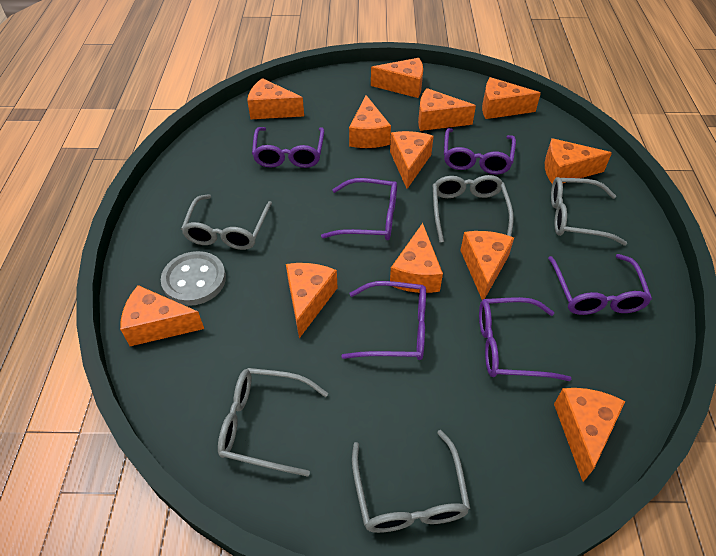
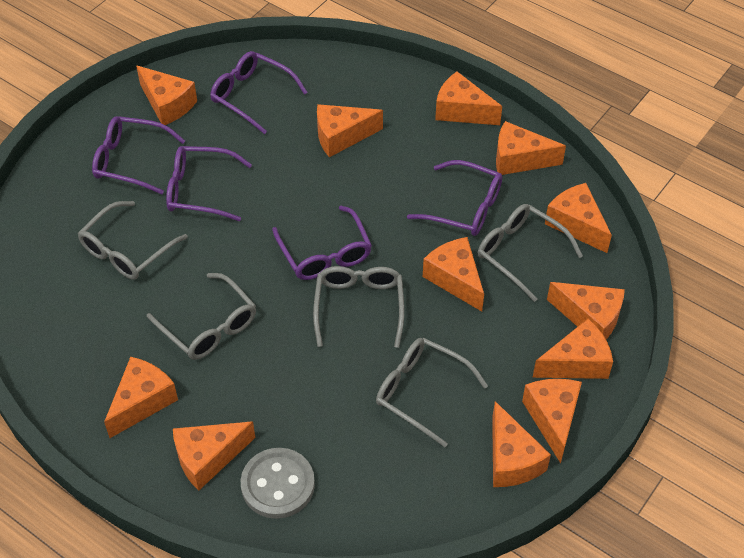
purple glasses: 6 -> 5

